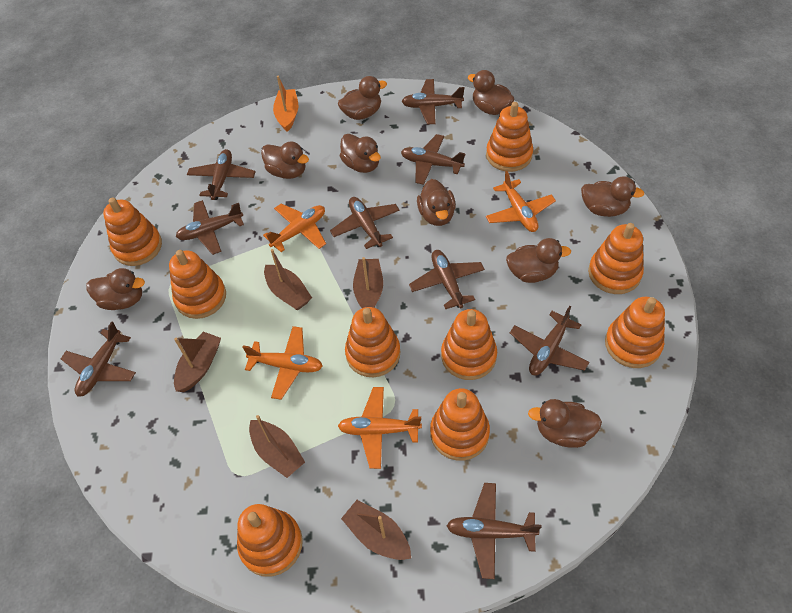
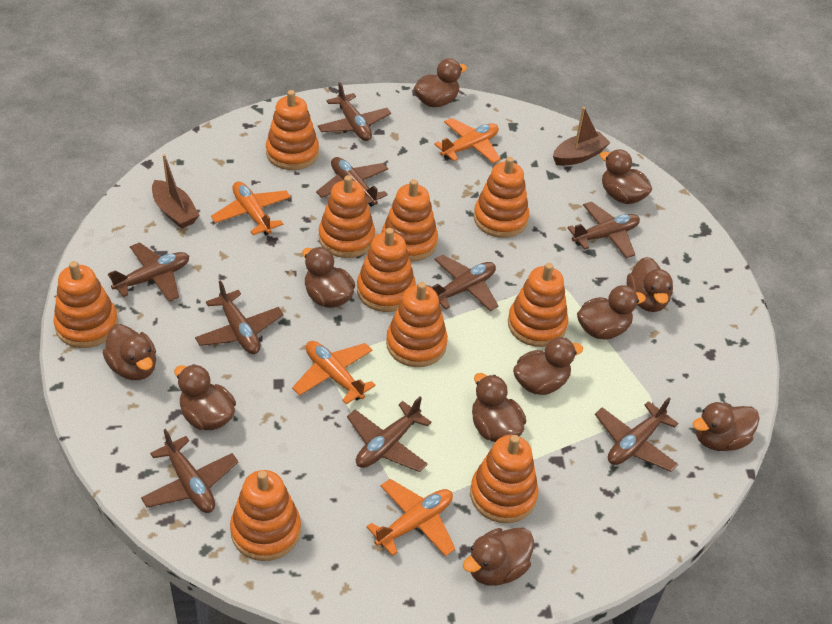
brown boat: 5 -> 2
brown duck: 9 -> 11
orange boat: 1 -> 0
orange stacking toy: 9 -> 10

